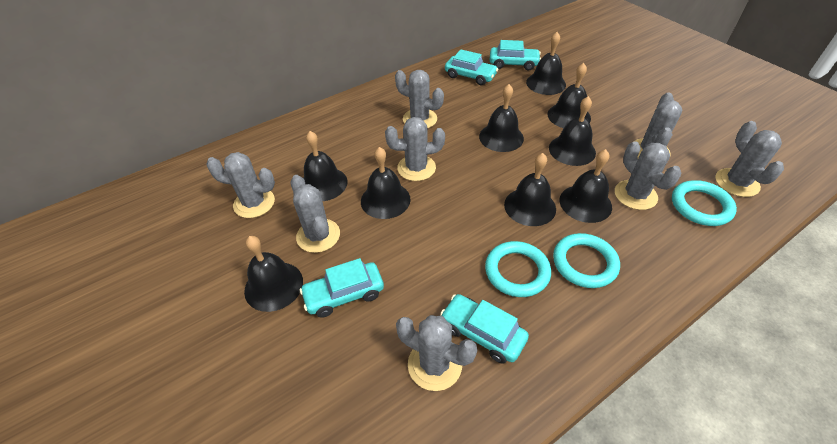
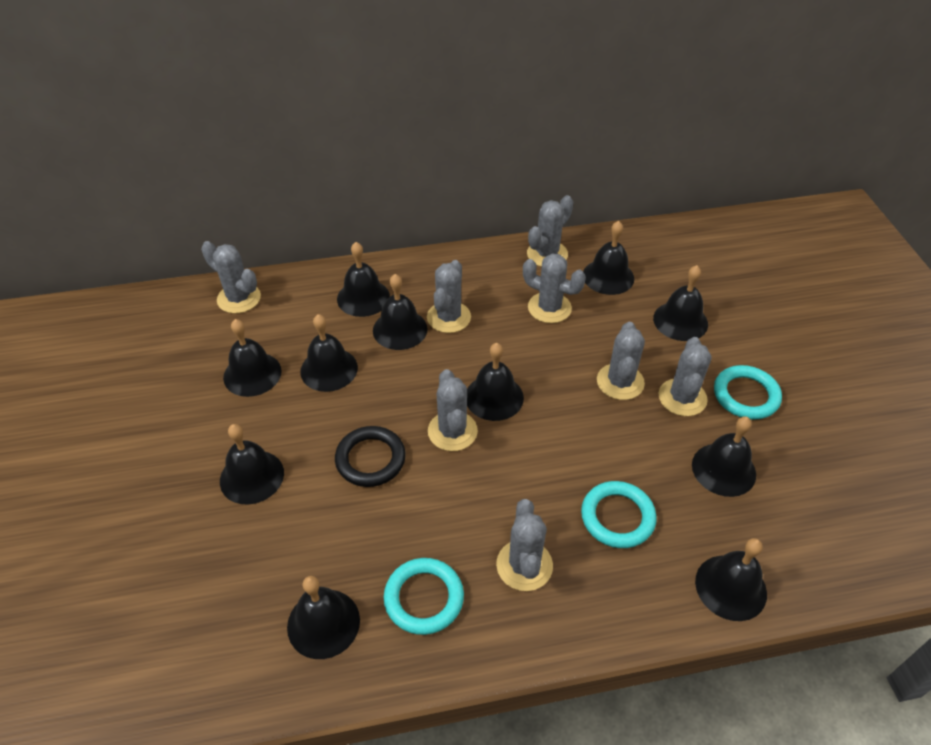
black bell: 9 -> 11
black ring: 0 -> 1
turquoise car: 4 -> 0

